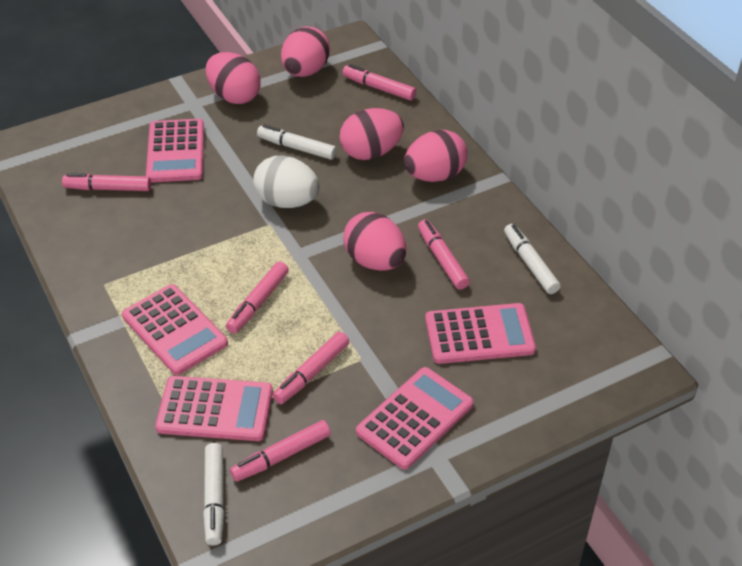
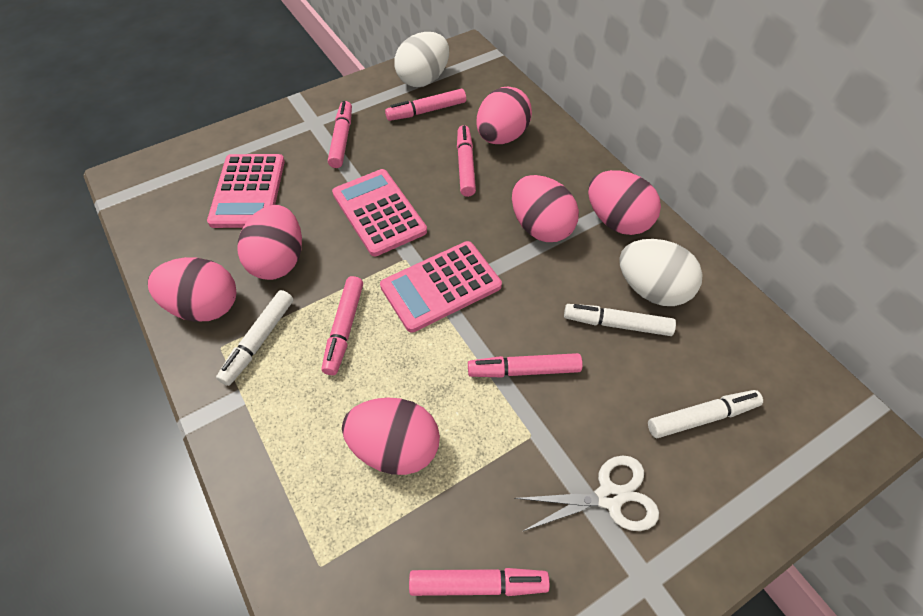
pink calculator: 5 -> 3
pink egg: 5 -> 6
white egg: 1 -> 2
white scissors: 0 -> 1

